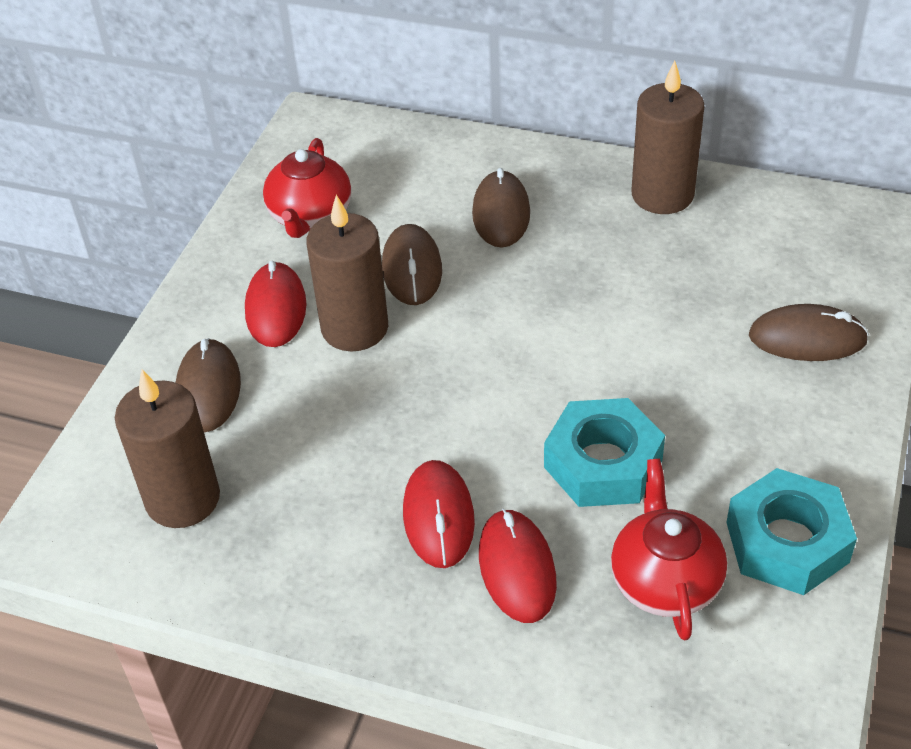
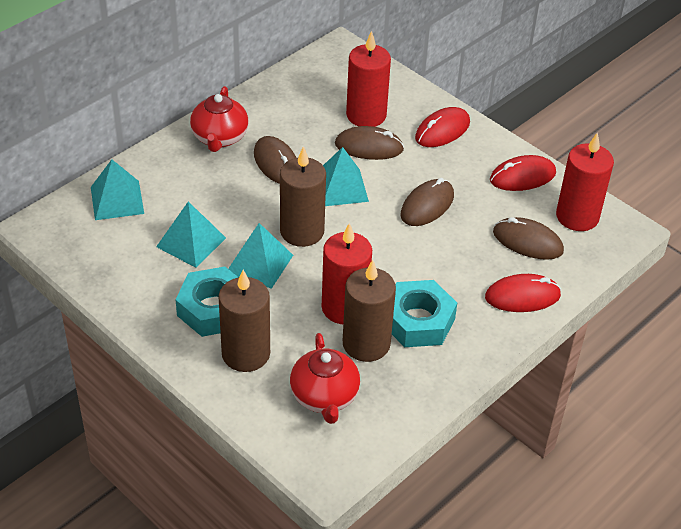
red candle: 0 -> 3
turquoise pyramid: 0 -> 4

